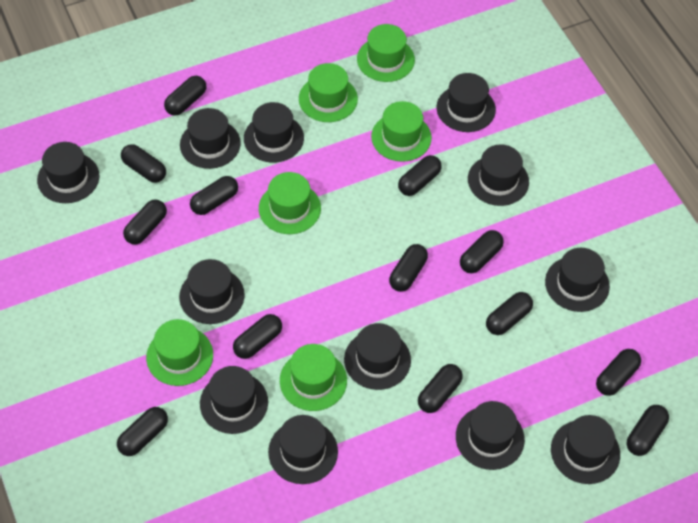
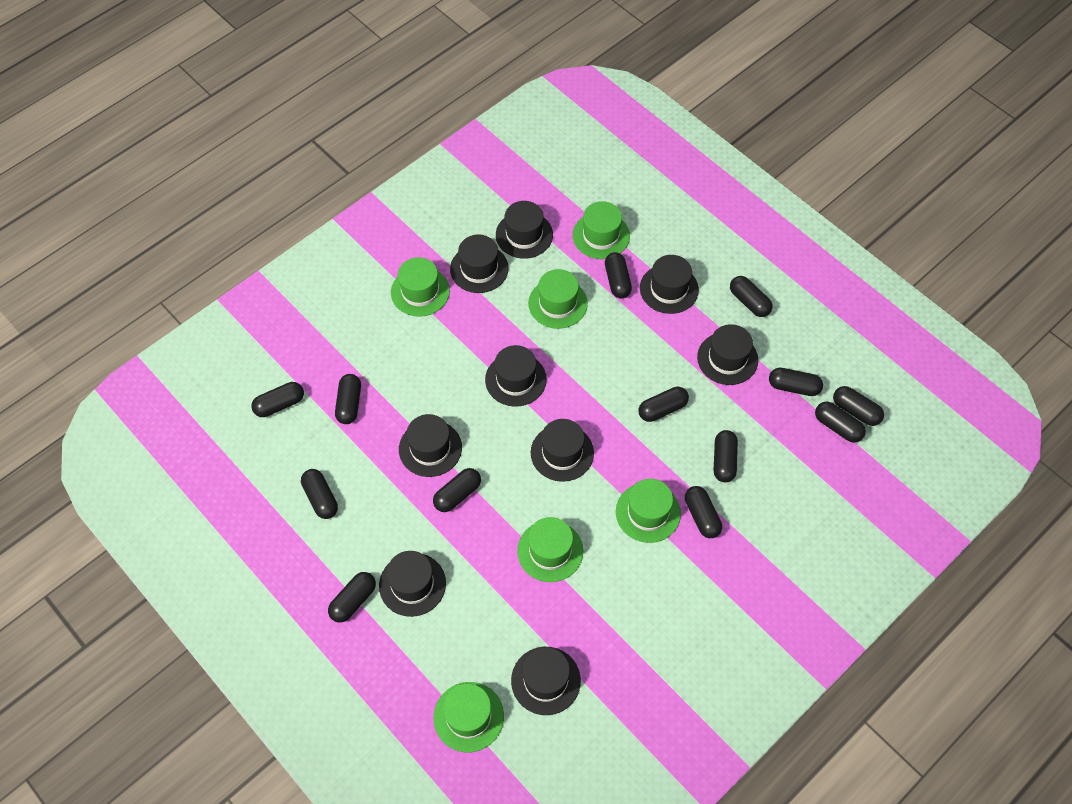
black hat: 12 -> 9

